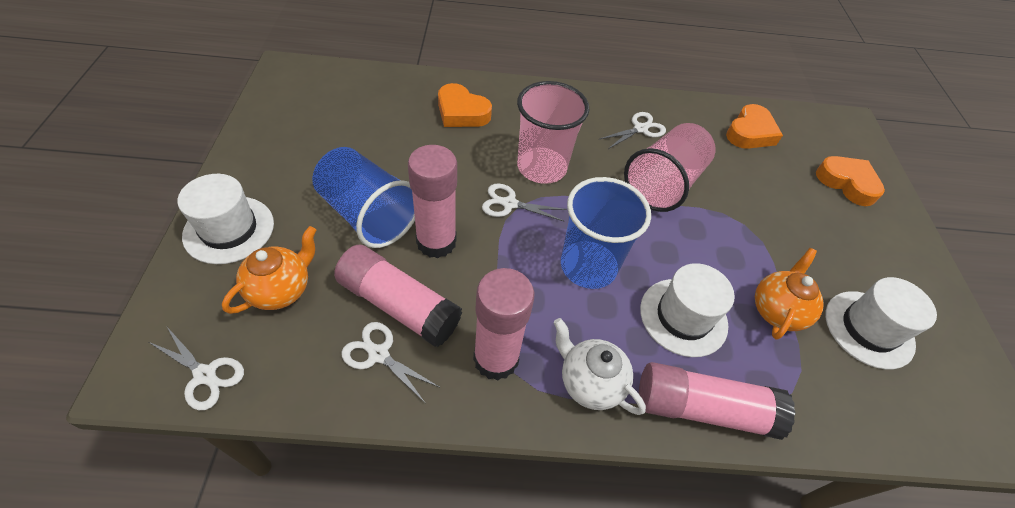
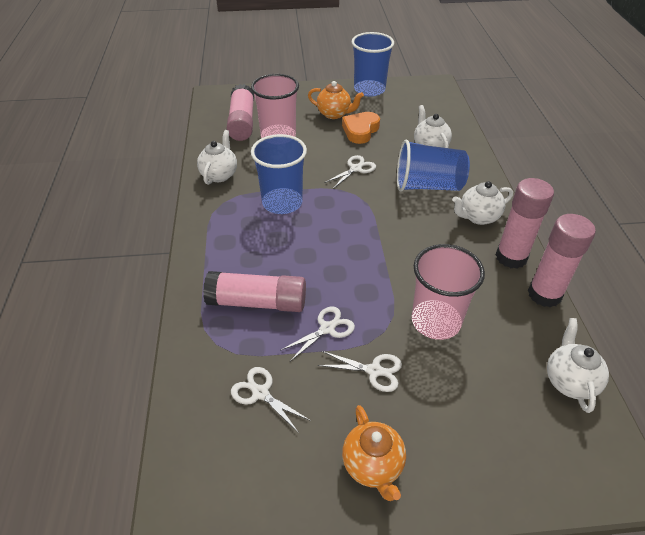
blue cup: 2 -> 3
orange heart: 3 -> 1
white hat: 3 -> 0
white teapot: 1 -> 4

